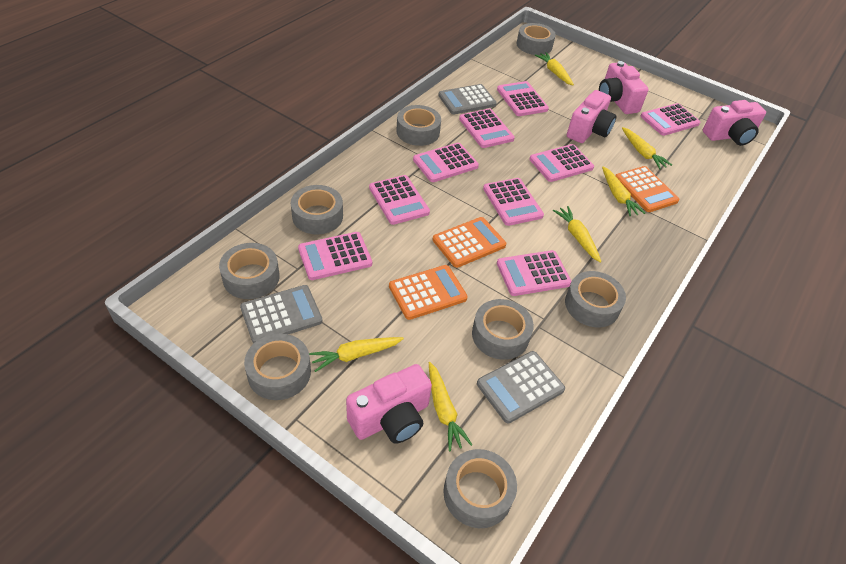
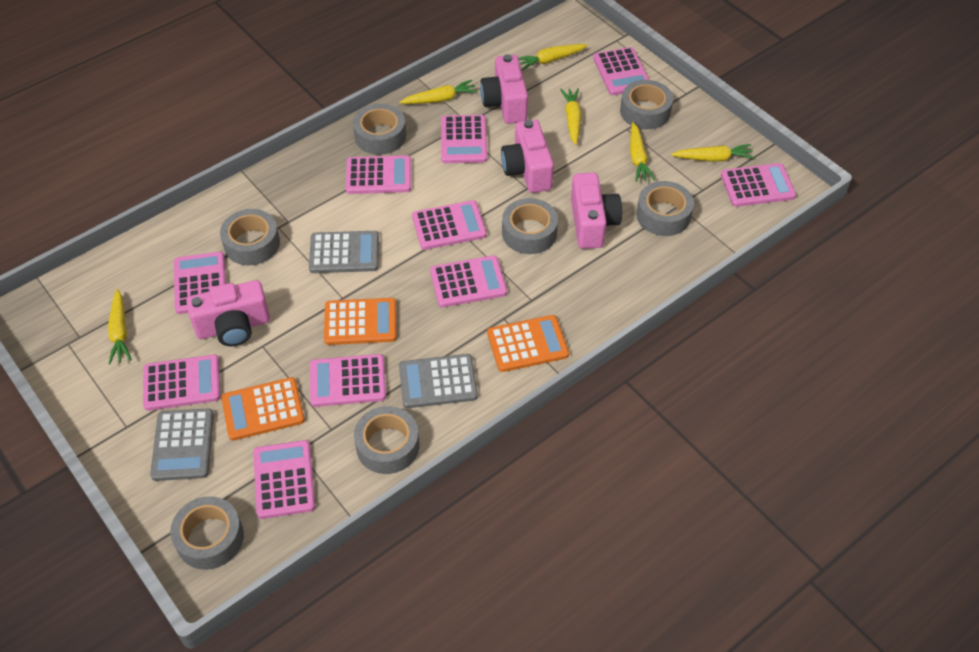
grey tape: 8 -> 7
pink calculator: 9 -> 10

